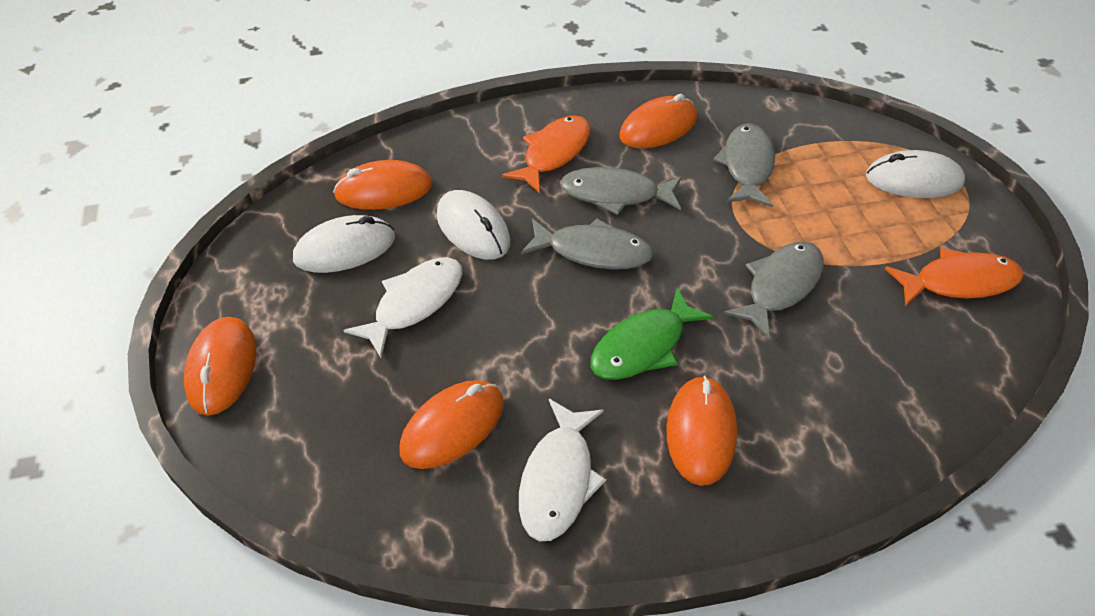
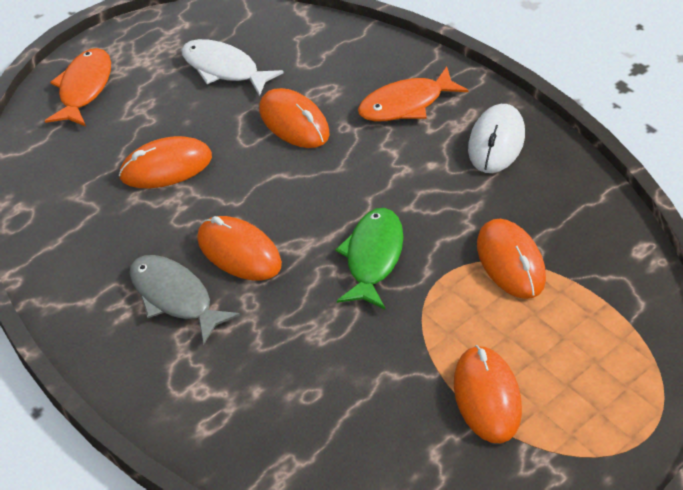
grey fish: 4 -> 1
white fish: 2 -> 1
white mouse: 3 -> 1

